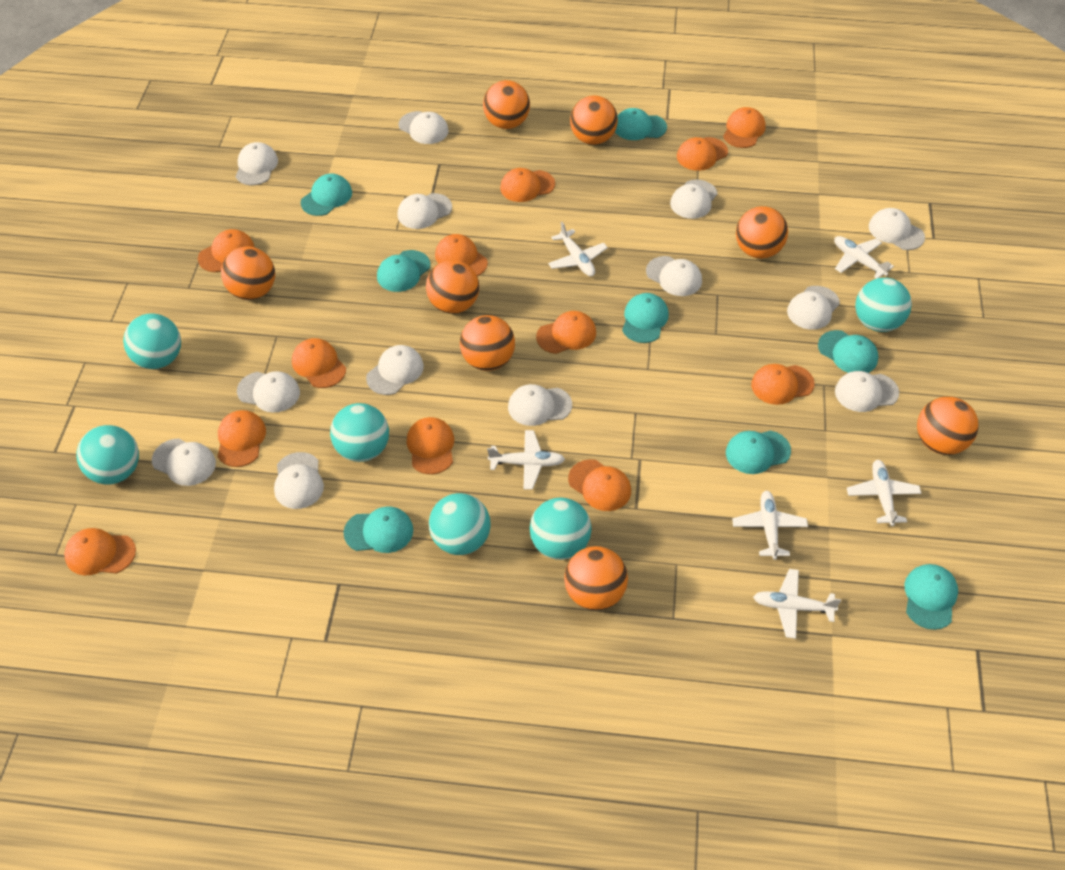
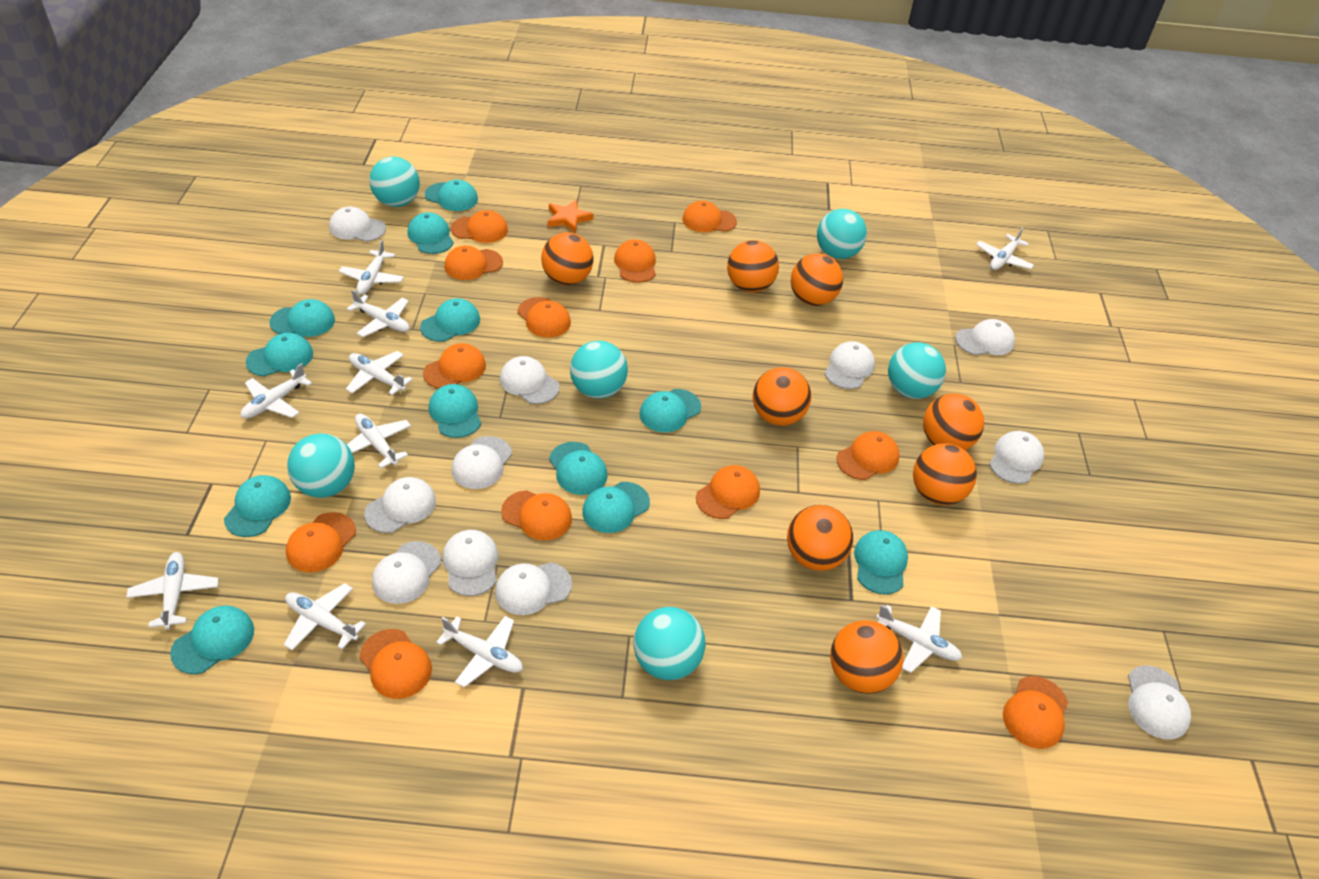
orange star: 0 -> 1
turquoise cap: 8 -> 12
white cap: 13 -> 11
white plane: 6 -> 10

